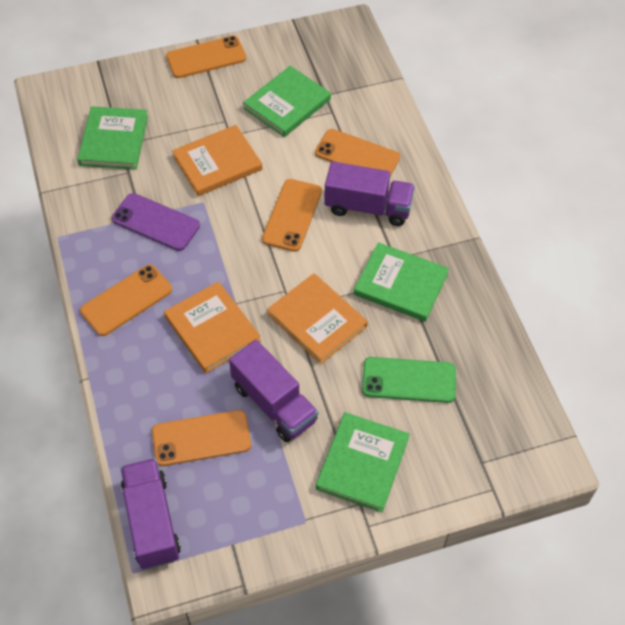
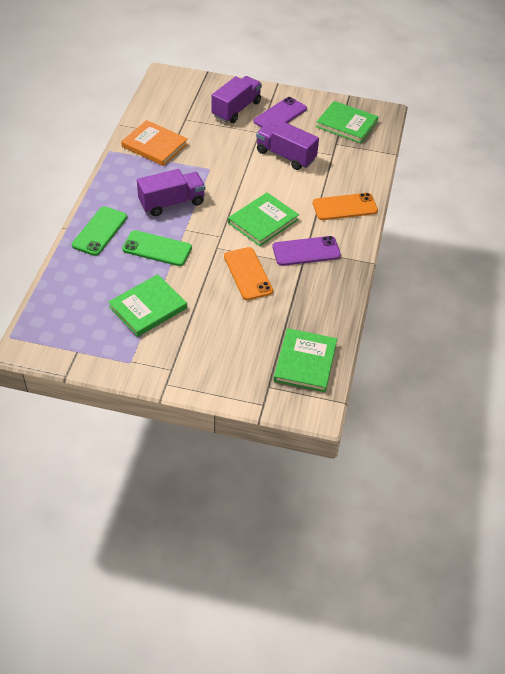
green phone: 1 -> 2
orange book: 3 -> 1
orange phone: 5 -> 2
purple phone: 1 -> 2

